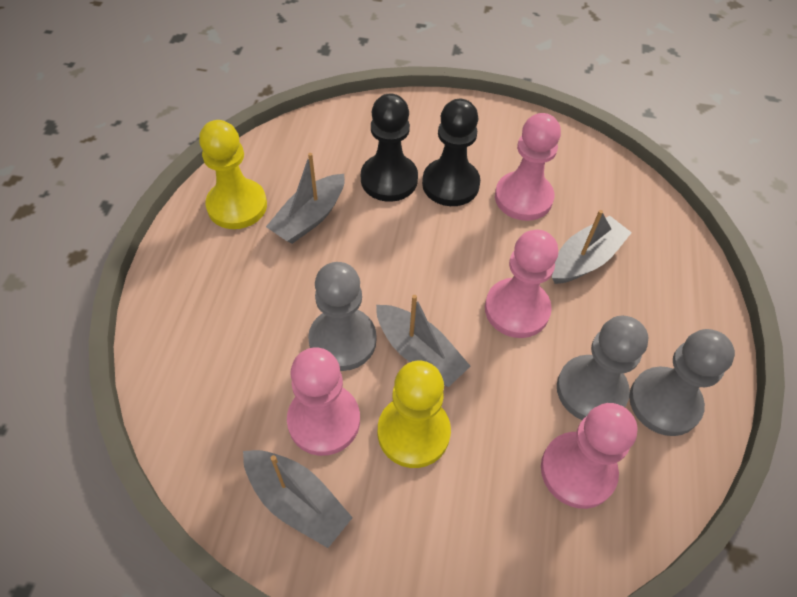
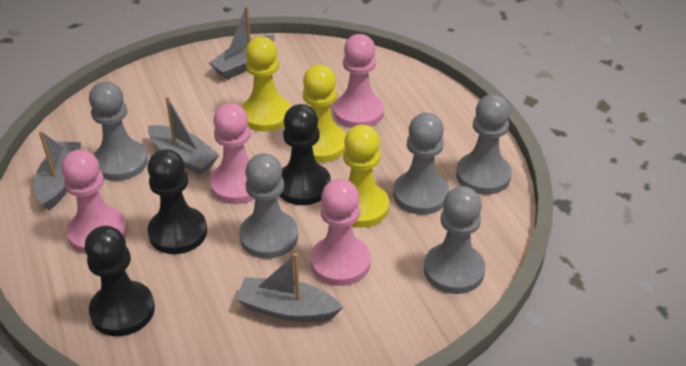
black pawn: 2 -> 3
grey pawn: 3 -> 5
yellow pawn: 2 -> 3

